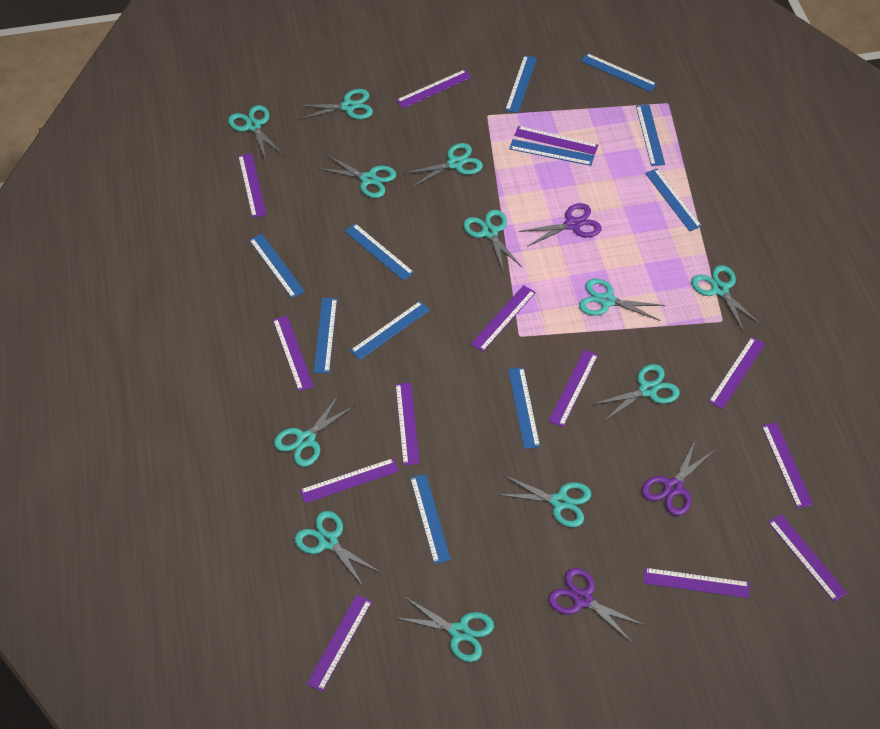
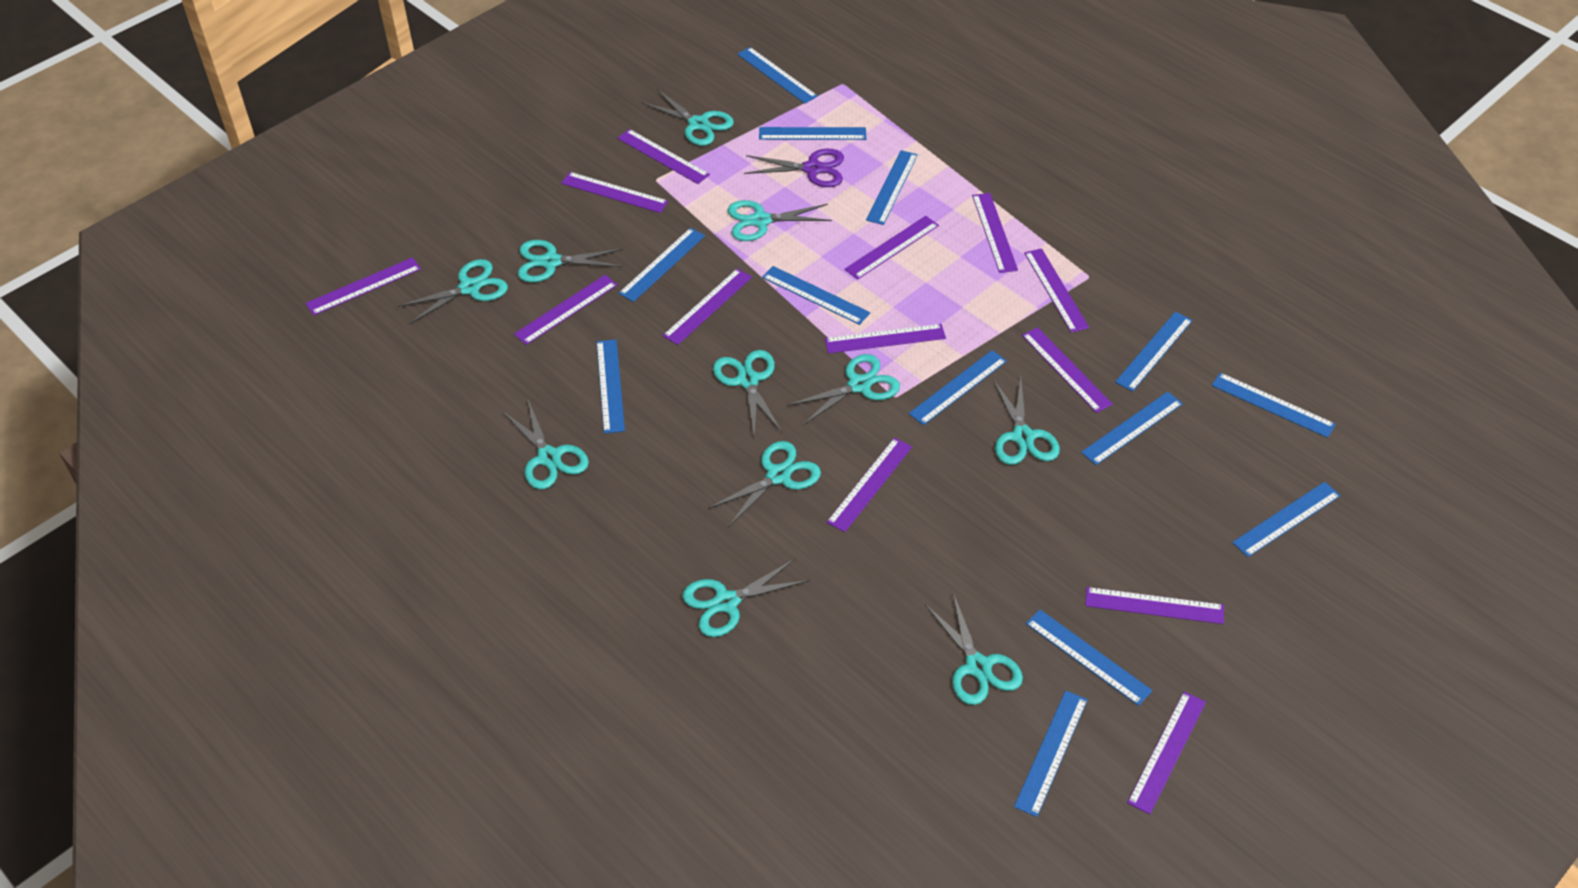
blue ruler: 11 -> 13
purple scissors: 3 -> 1
turquoise scissors: 12 -> 11

